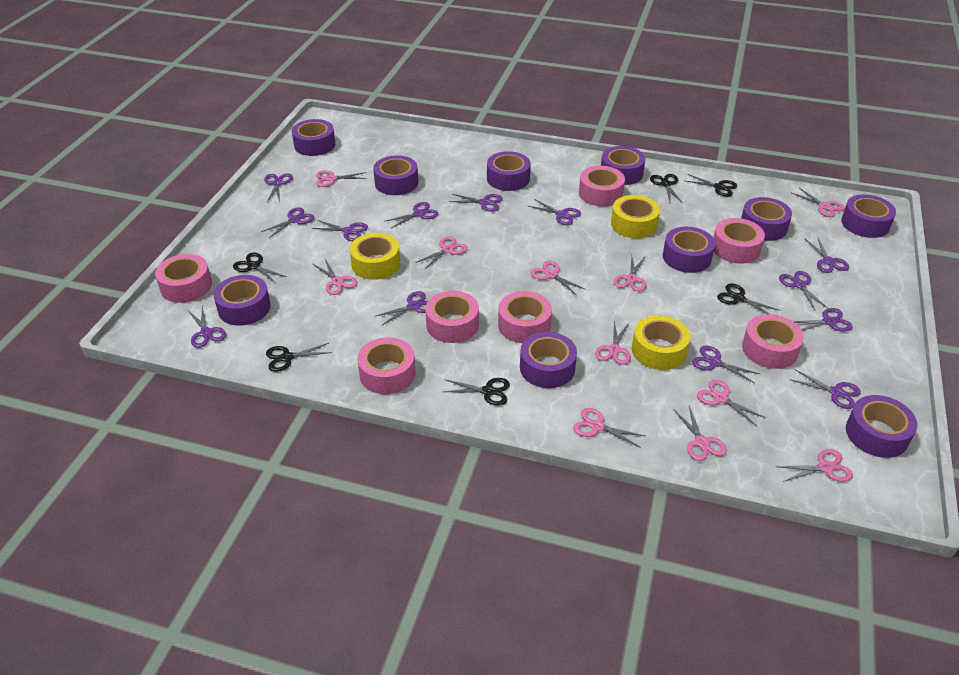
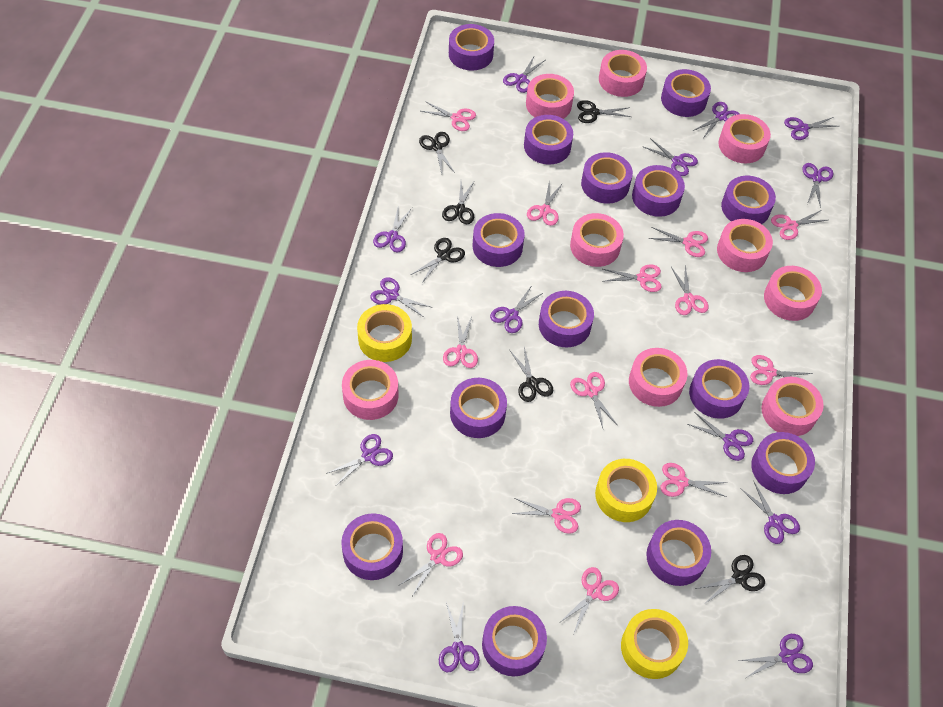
pink scissors: 11 -> 13
pink tape: 7 -> 9
purple tape: 10 -> 14

